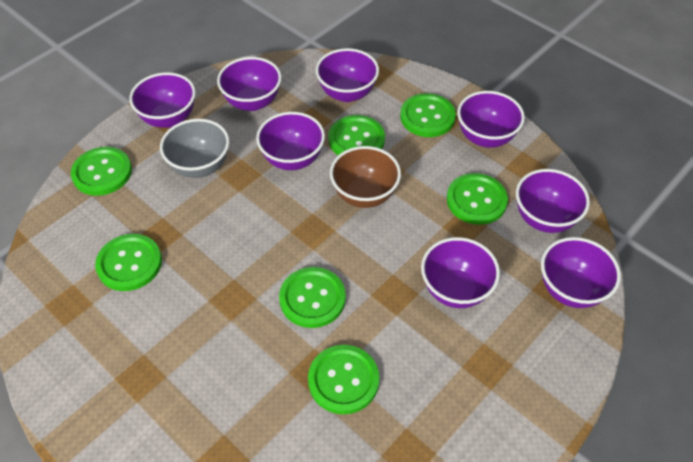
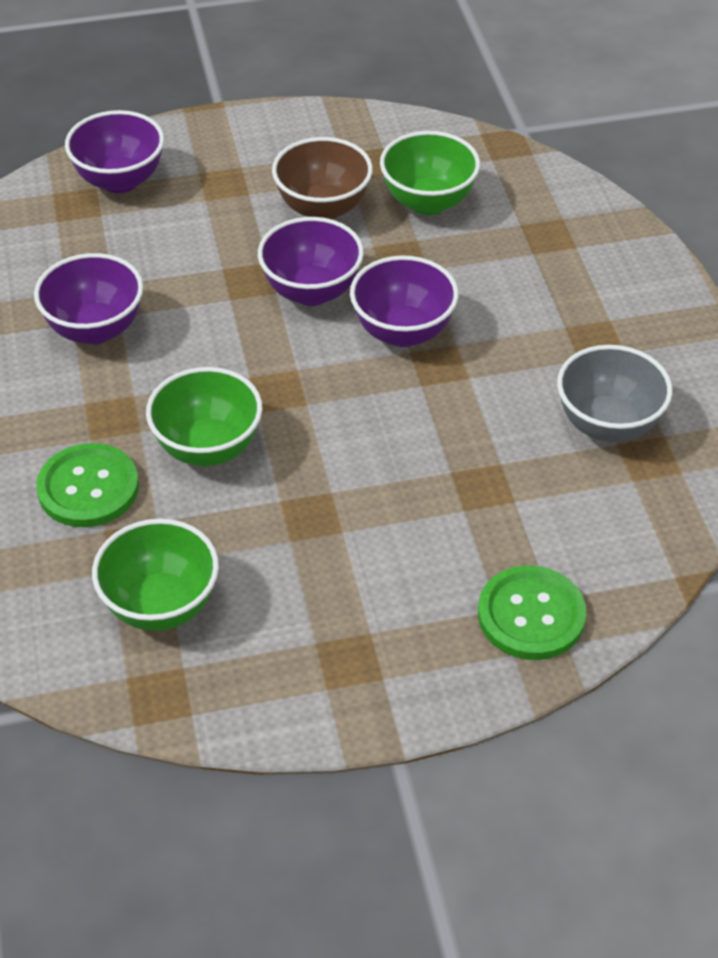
green bowl: 0 -> 3
green button: 7 -> 2
purple bowl: 8 -> 4

